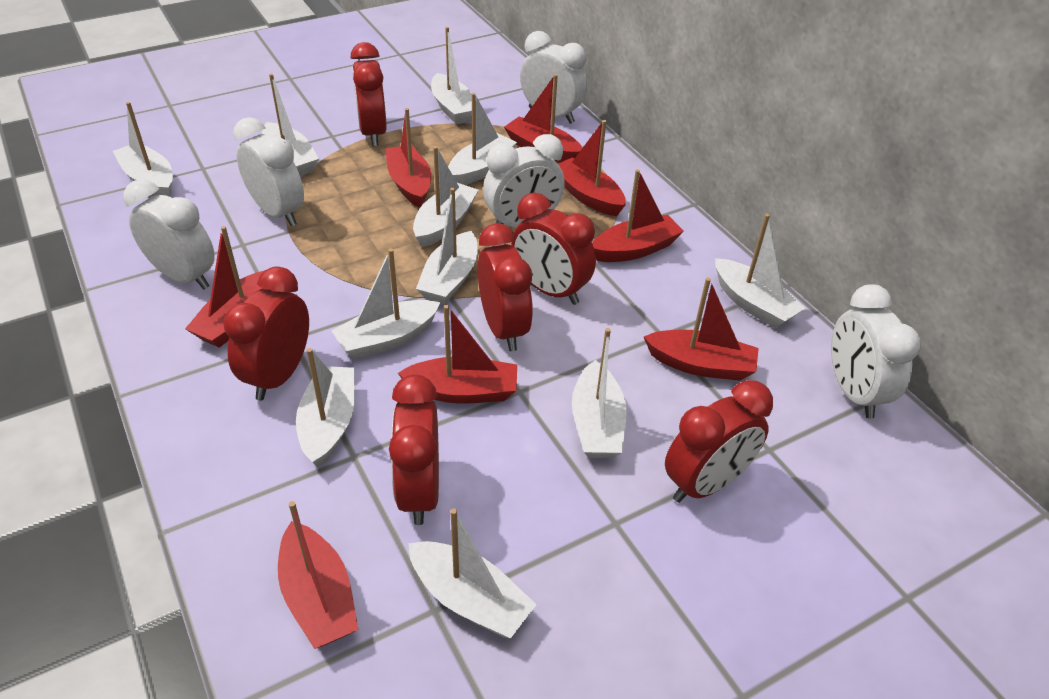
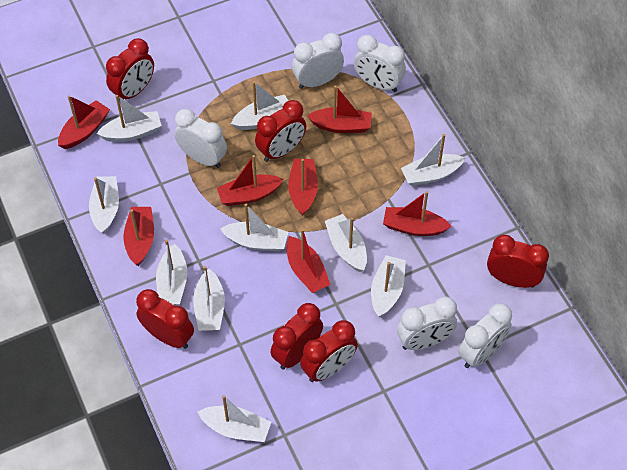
red boat: 8 -> 7
white boat: 11 -> 10

